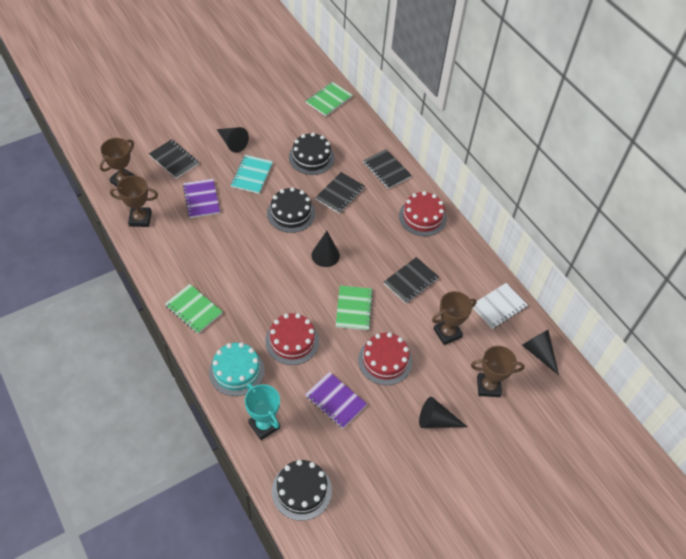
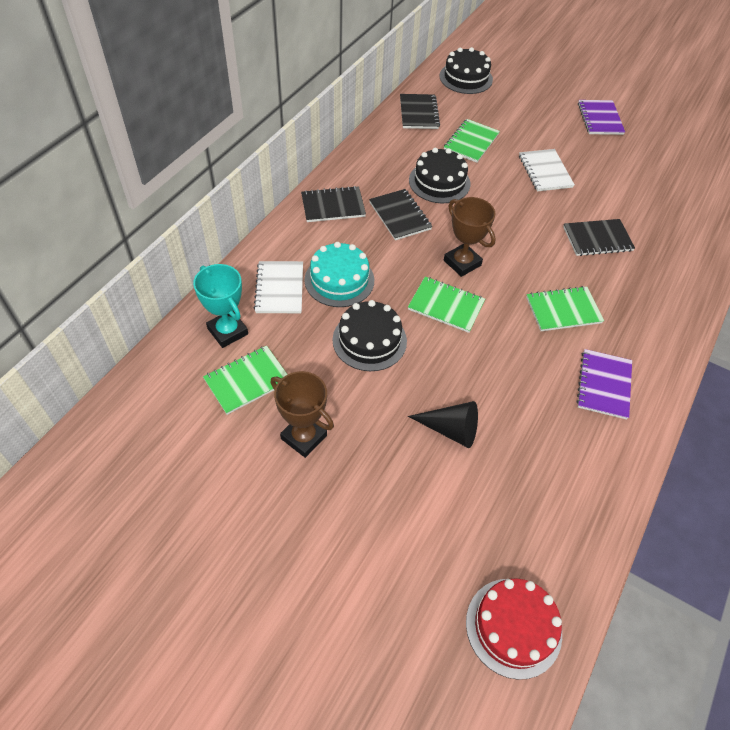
black cone: 4 -> 1
brown trophy: 4 -> 2
green notebook: 3 -> 4
red cake: 3 -> 1
turquoise notebook: 1 -> 0
white notebook: 1 -> 2

